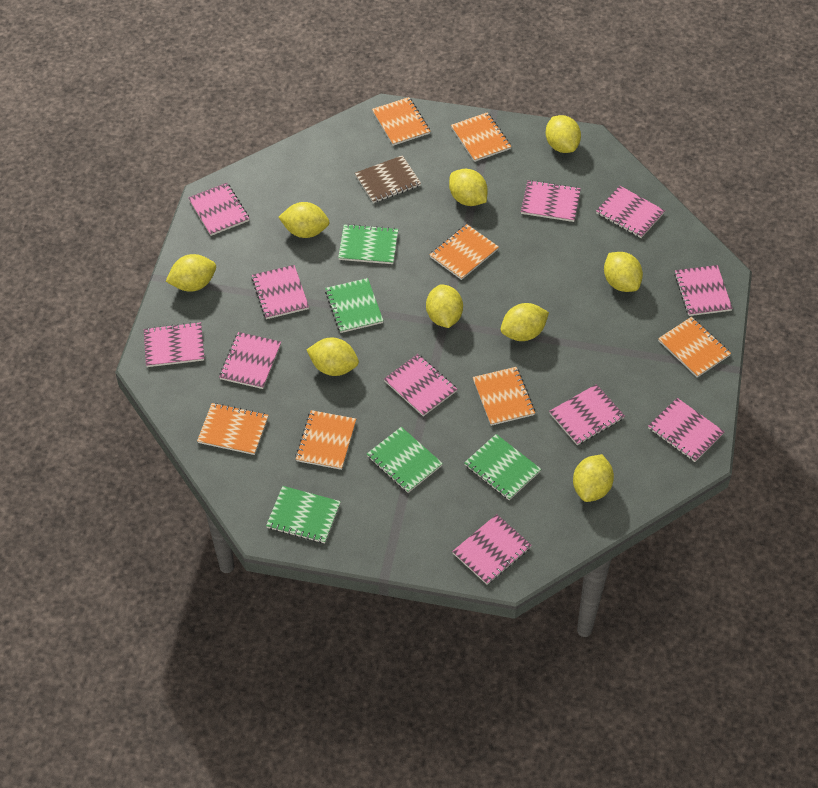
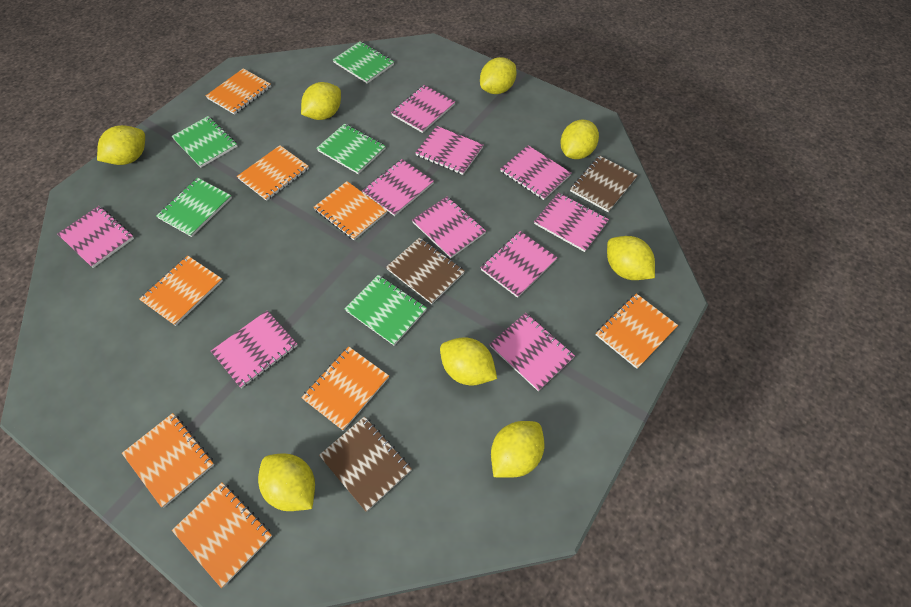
brown notebook: 1 -> 3
orange notebook: 7 -> 8
pink notebook: 11 -> 10
yellow lemon: 9 -> 8

